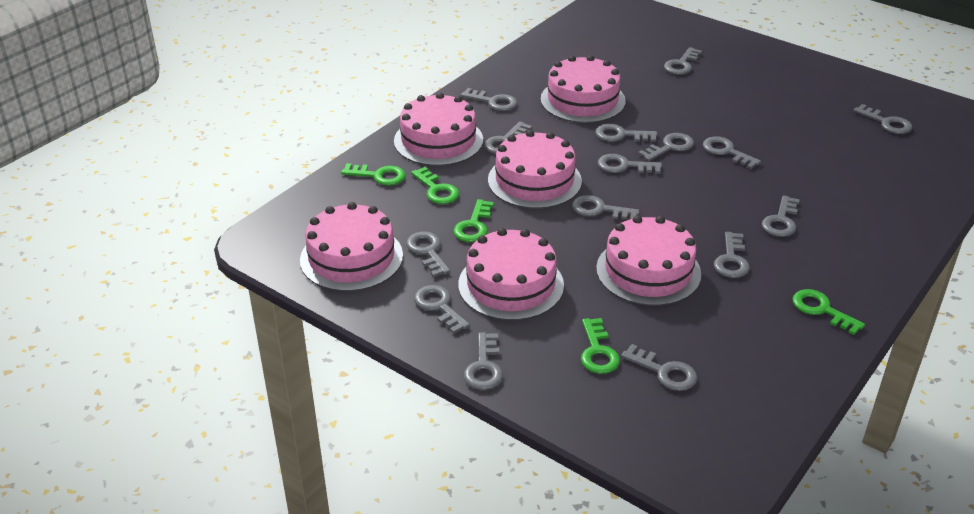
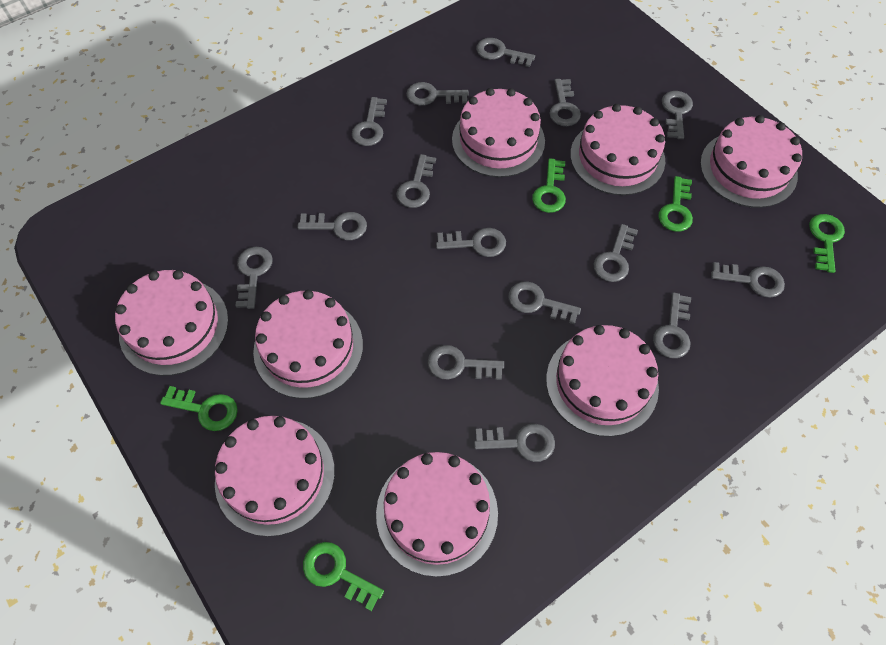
pink cake: 6 -> 8

